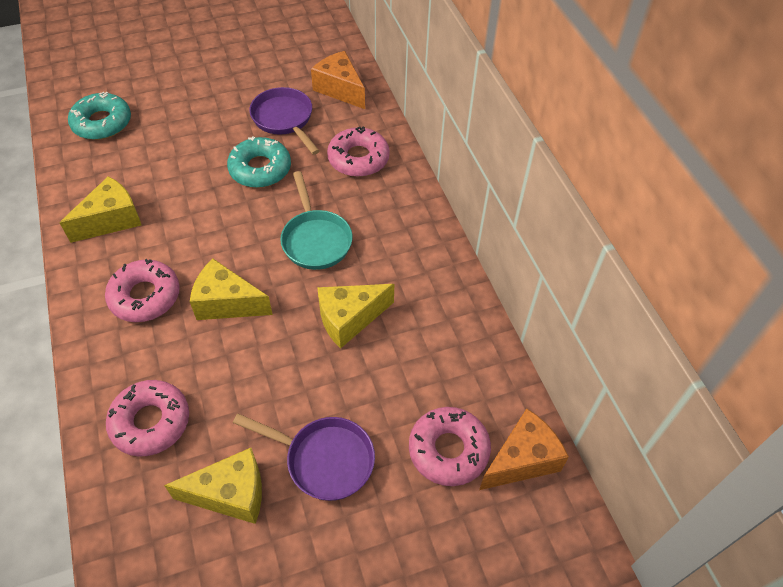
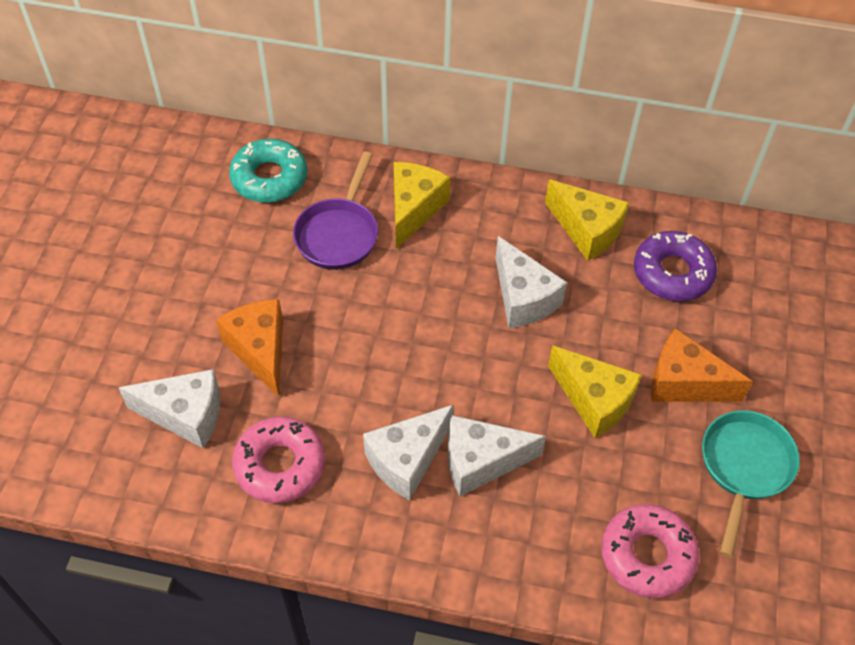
pink donut: 4 -> 2
purple donut: 0 -> 1
purple pan: 2 -> 1
turquoise donut: 2 -> 1
white cheese: 0 -> 4
yellow cheese: 4 -> 3

